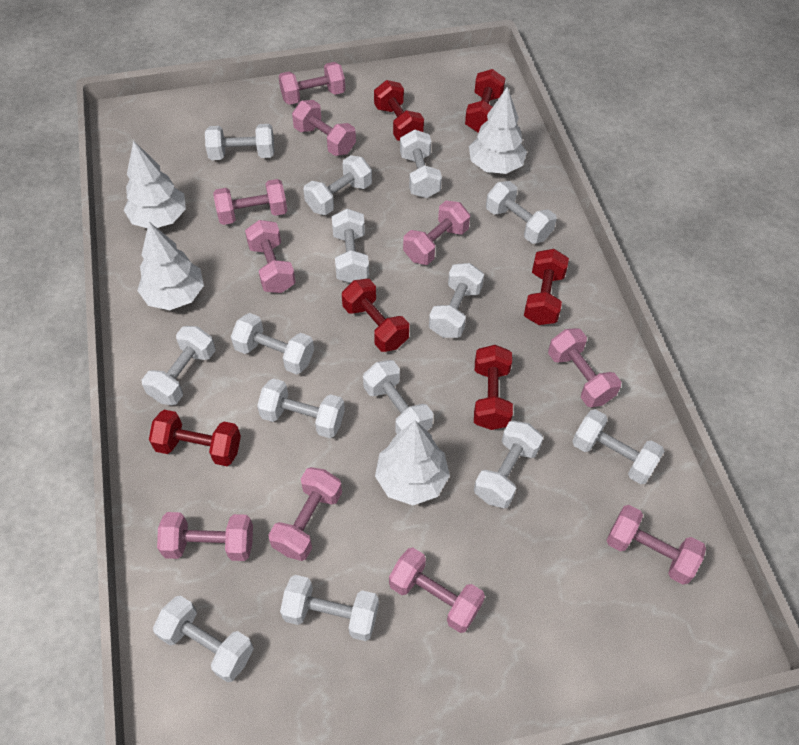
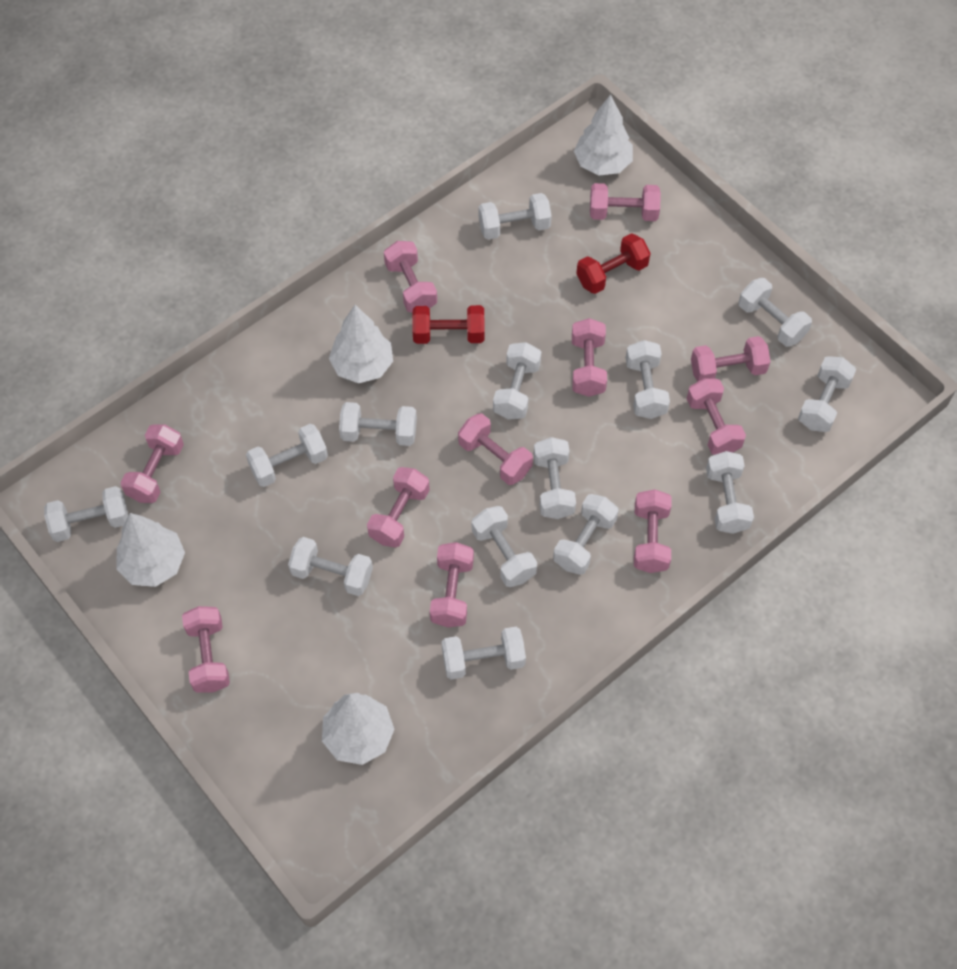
pink dumbbell: 10 -> 11
red dumbbell: 6 -> 2

